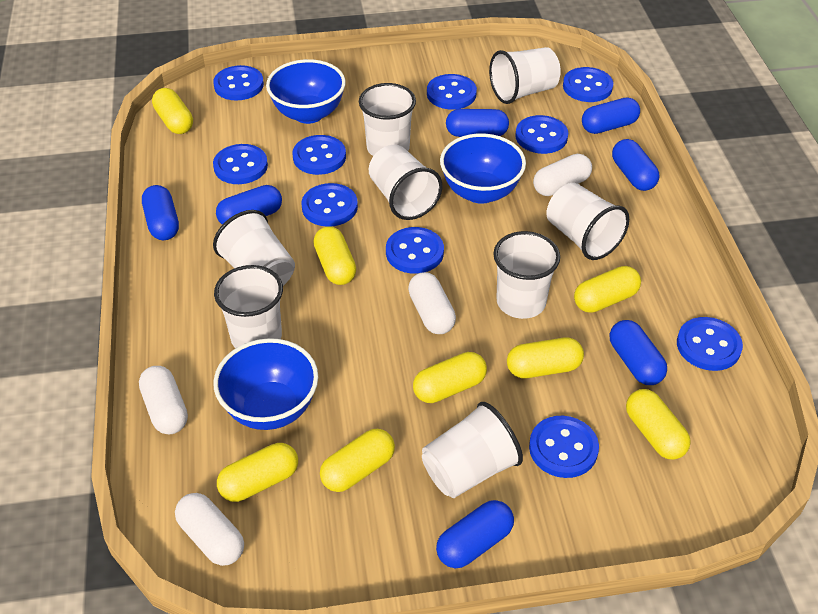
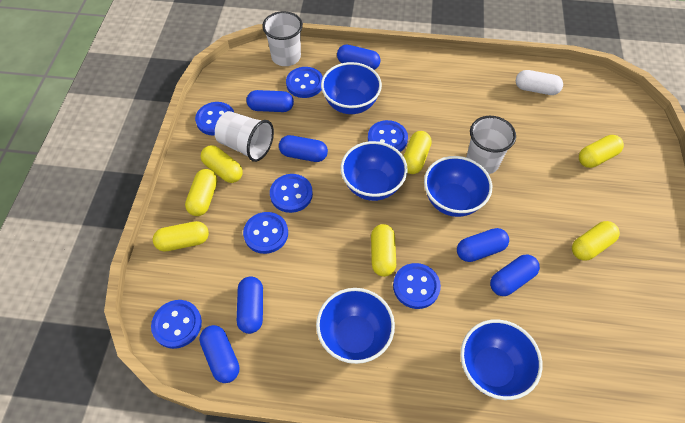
blue bowl: 3 -> 5
blue button: 10 -> 7
white capsule: 4 -> 1
white cup: 8 -> 3
yellow capsule: 8 -> 7

